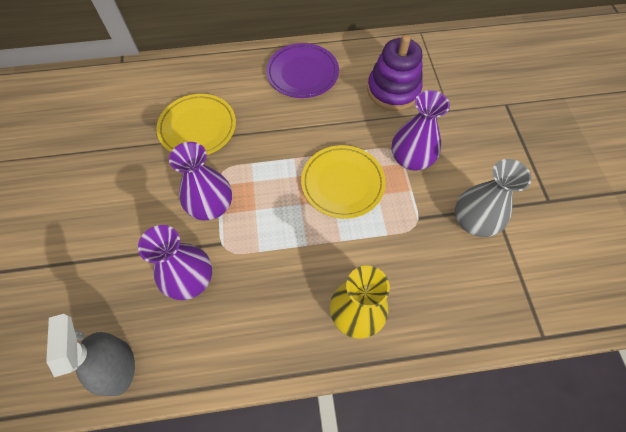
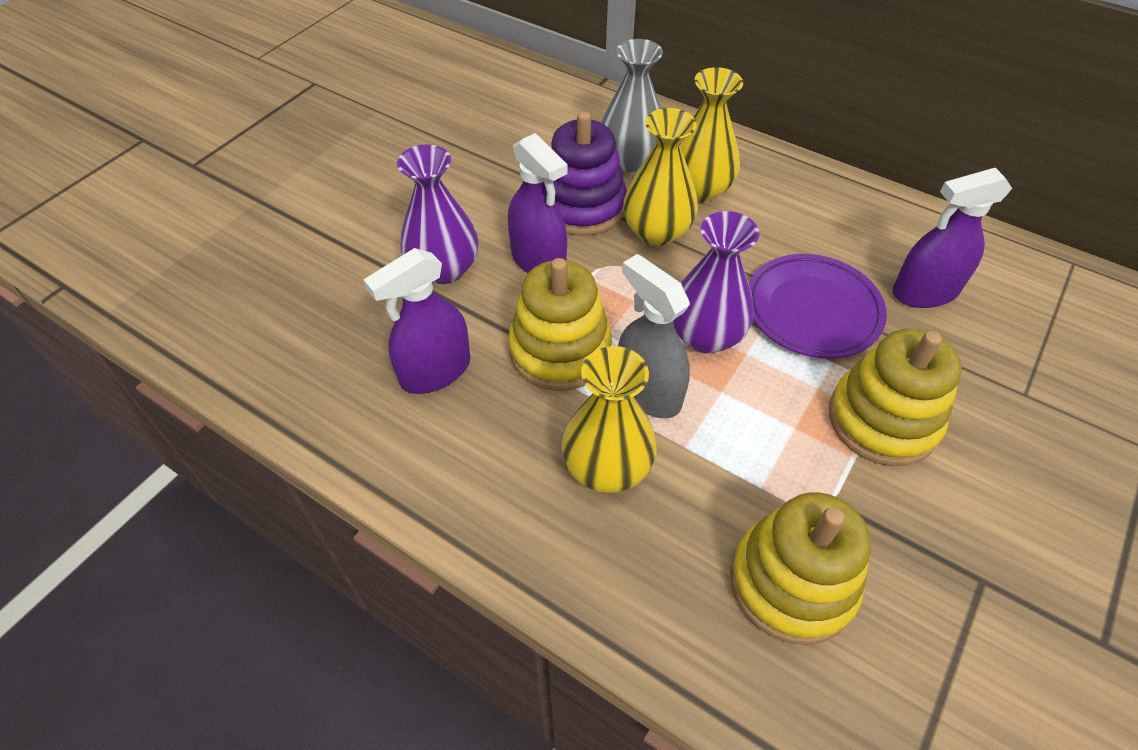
purple spray bottle: 0 -> 3
purple vase: 3 -> 2
yellow plate: 2 -> 0
yellow stacking toy: 0 -> 3
yellow vase: 1 -> 3

